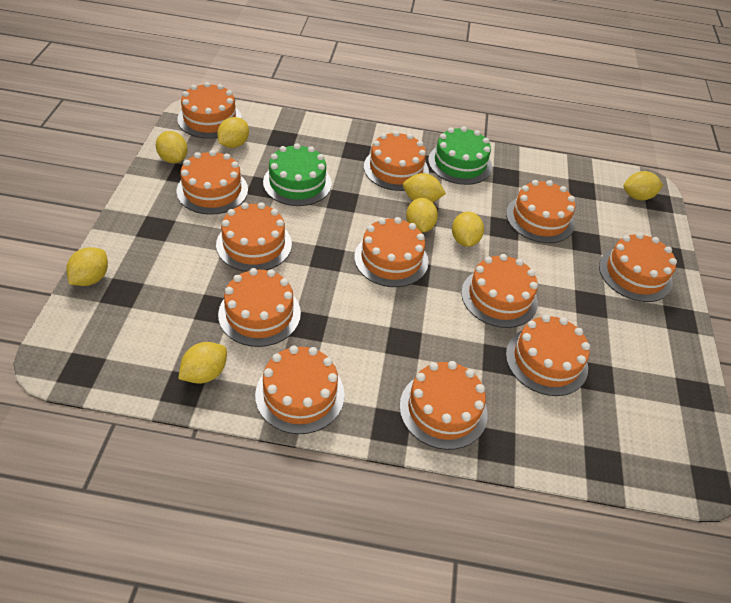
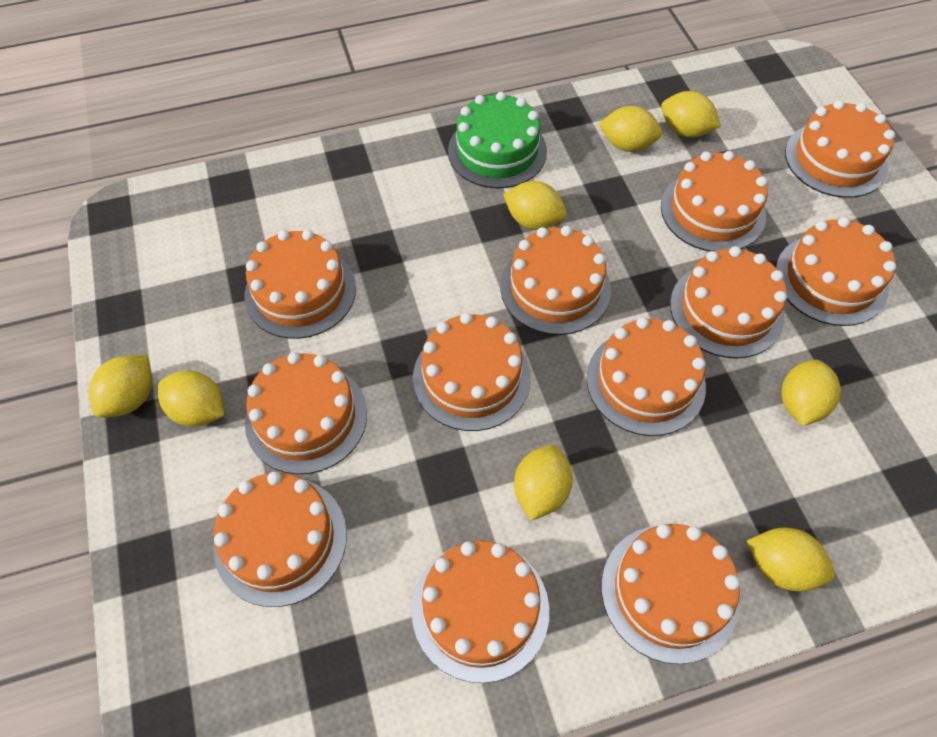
green cake: 2 -> 1

